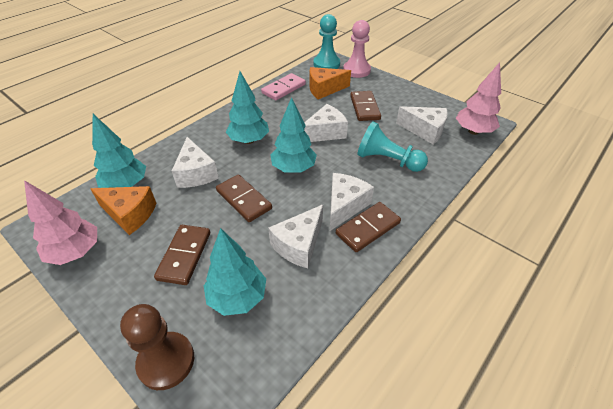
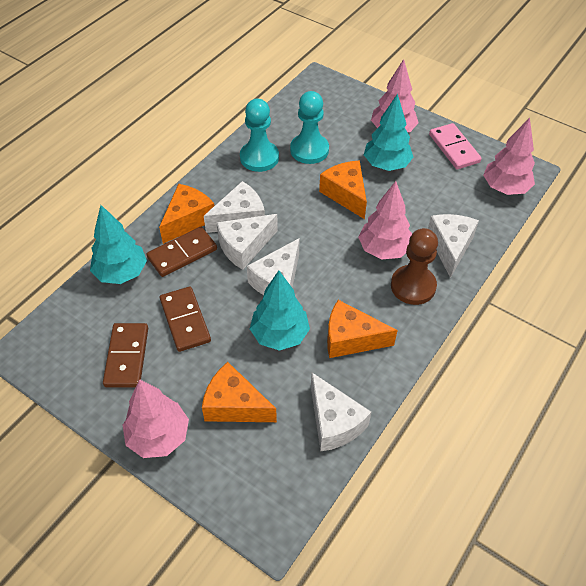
brown domino: 4 -> 3
orange cheese: 2 -> 4
pink pawn: 1 -> 0
pink tree: 2 -> 4
turquoise tree: 4 -> 3

